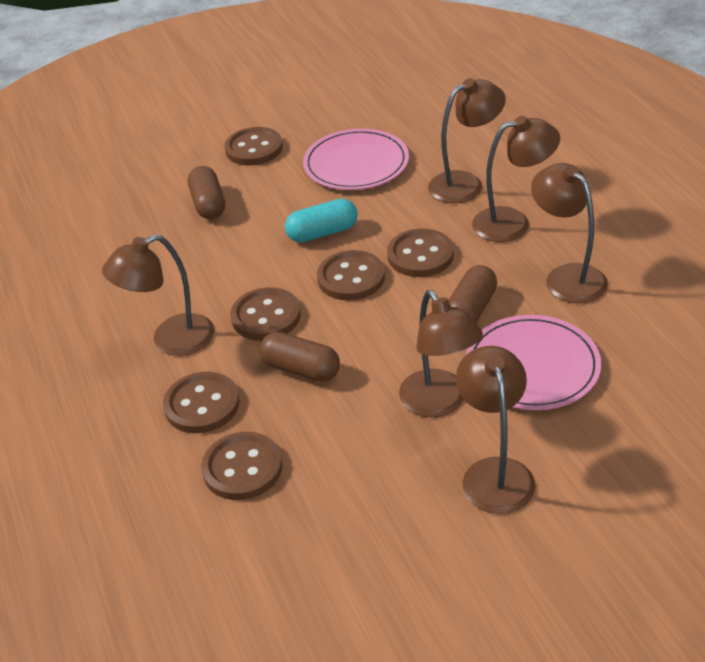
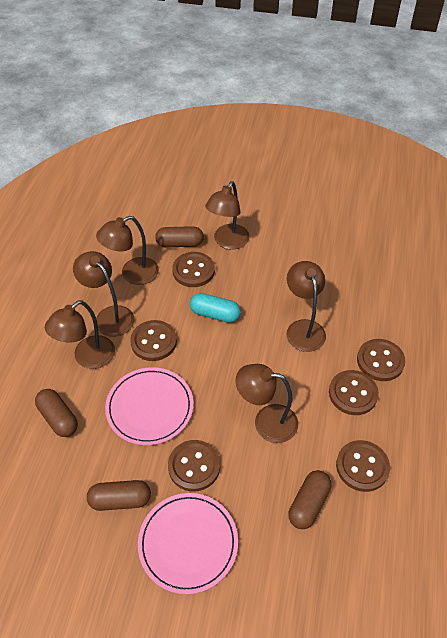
brown capsule: 3 -> 4

